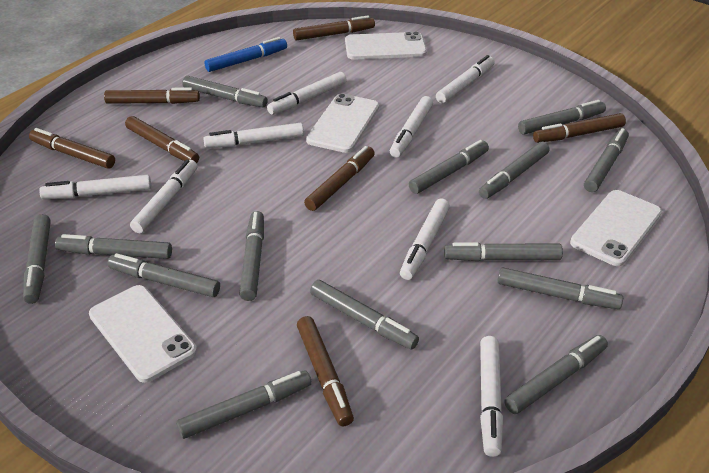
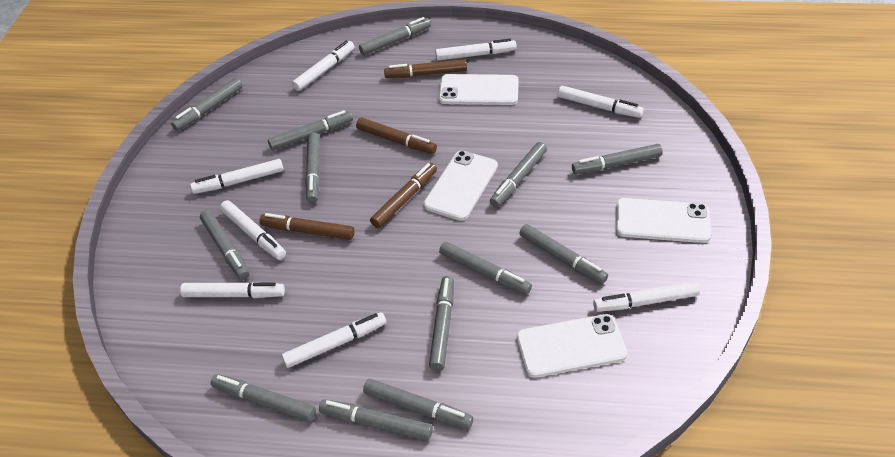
blue marker: 1 -> 0
brown marker: 7 -> 4
grey marker: 14 -> 13

